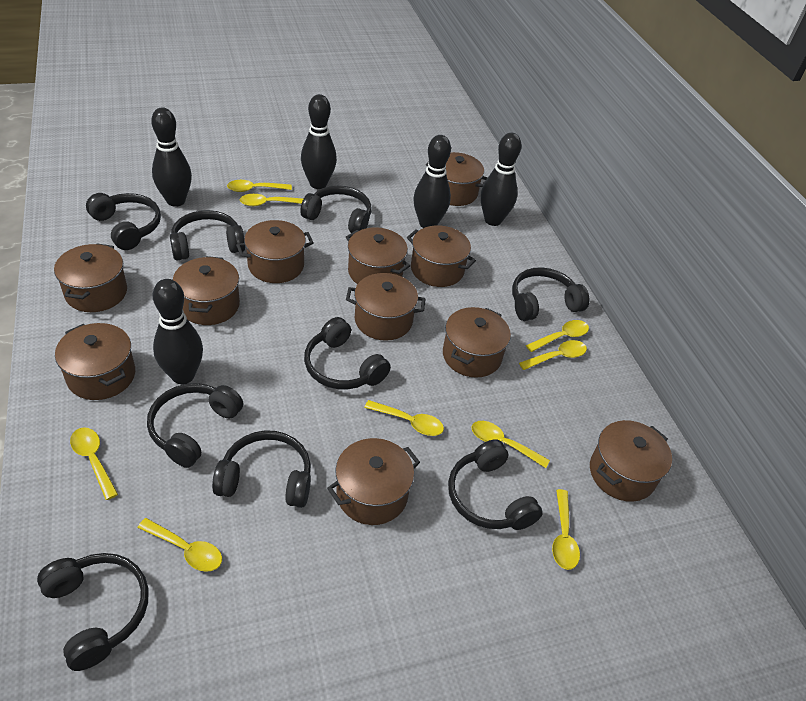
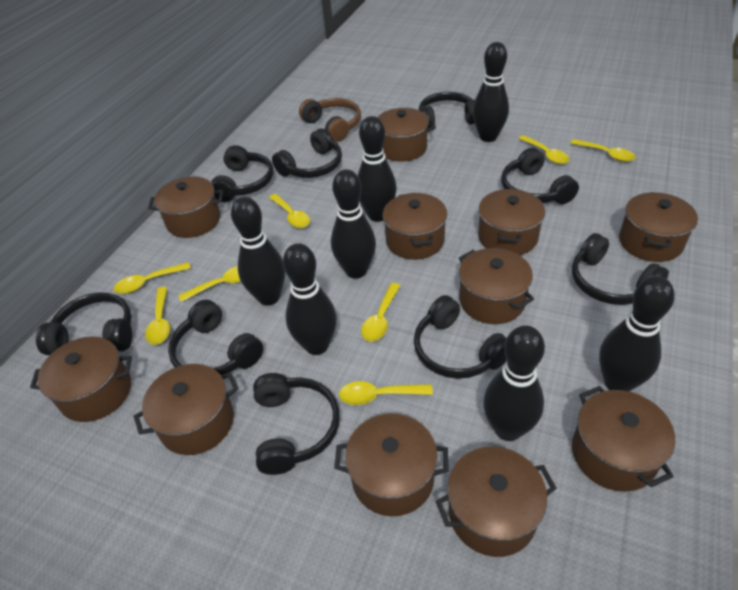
black bowling pin: 5 -> 7
brown headphones: 0 -> 1
yellow spoon: 9 -> 8

